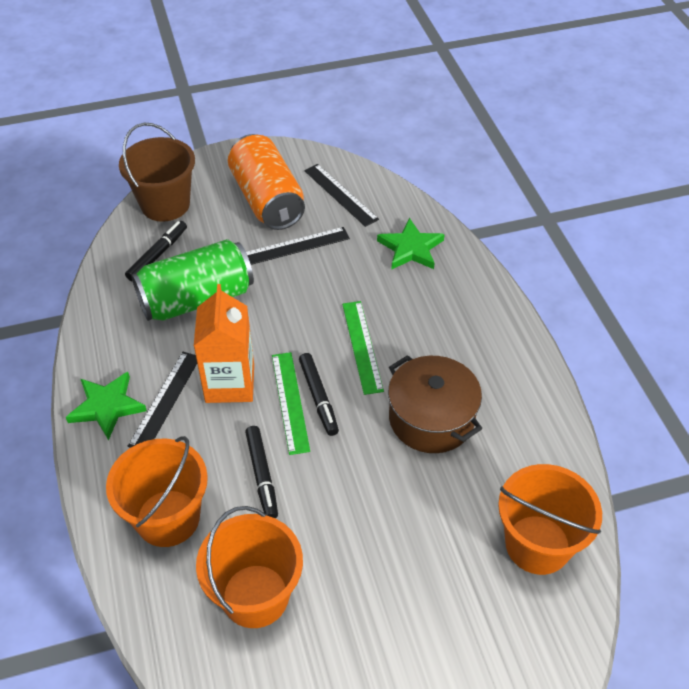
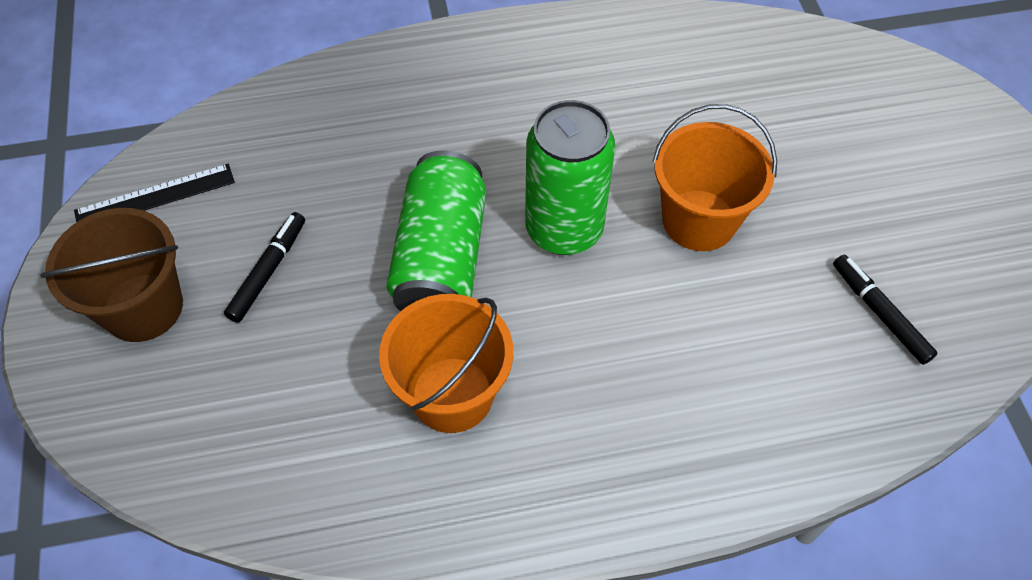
black marker: 3 -> 2
black ruler: 3 -> 1
brown pot: 1 -> 0
green can: 1 -> 2
green ruler: 2 -> 0
green star: 2 -> 0
orange bucket: 3 -> 2
orange can: 1 -> 0
orange carton: 1 -> 0

